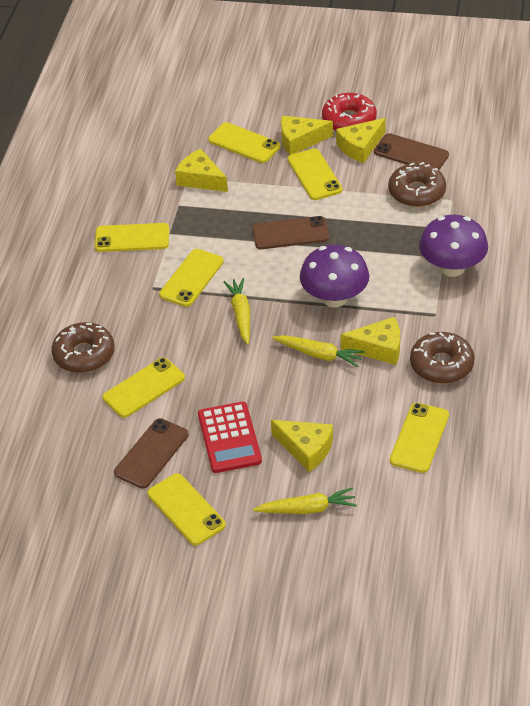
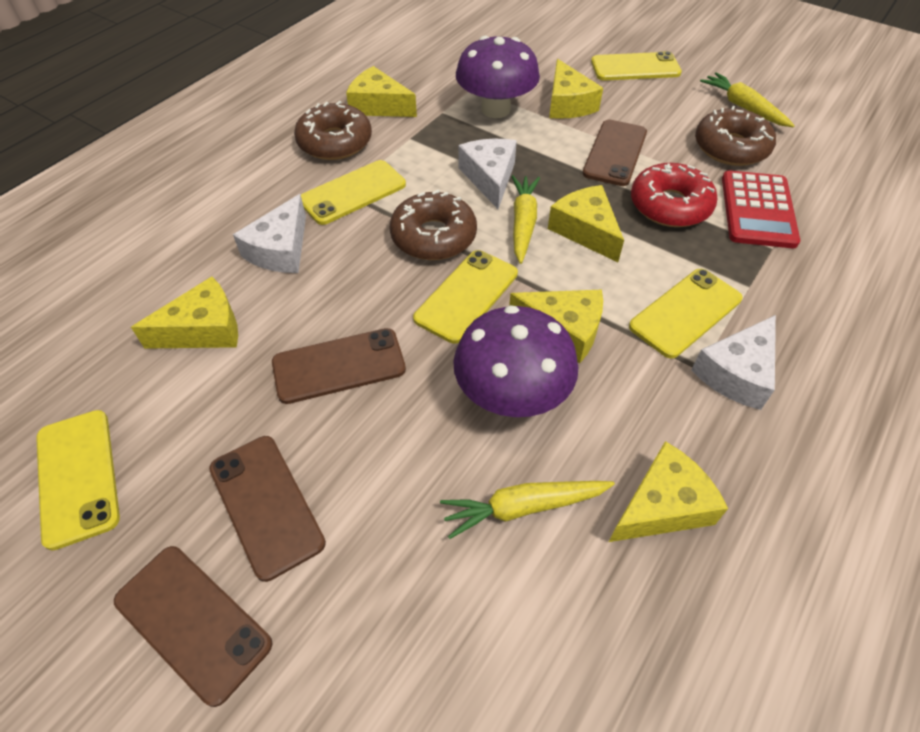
brown phone: 3 -> 4
white cheese: 0 -> 3
yellow cheese: 5 -> 6
yellow phone: 7 -> 5

